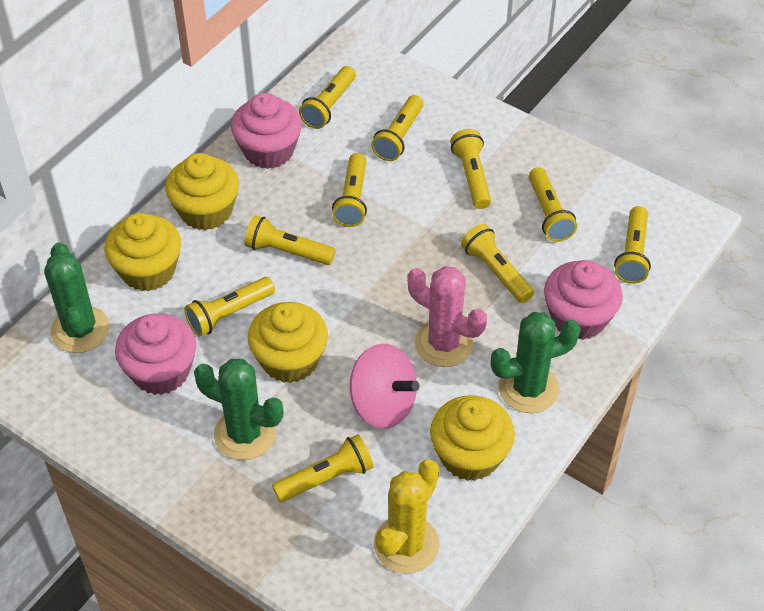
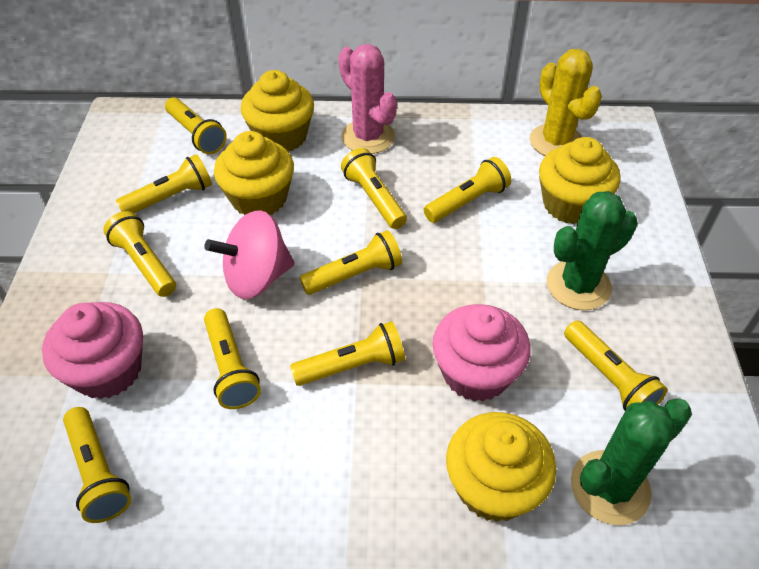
green cactus: 3 -> 2
pink cupcake: 3 -> 2

